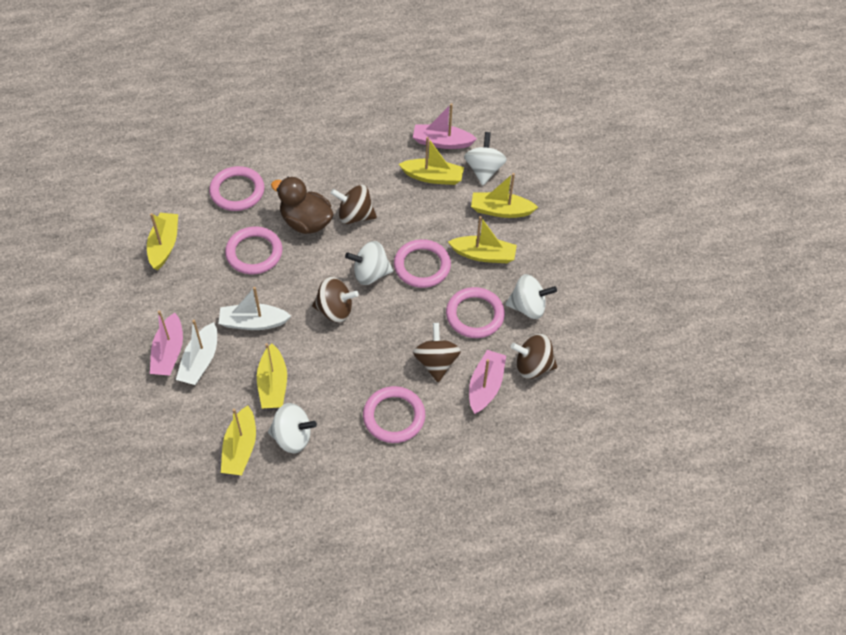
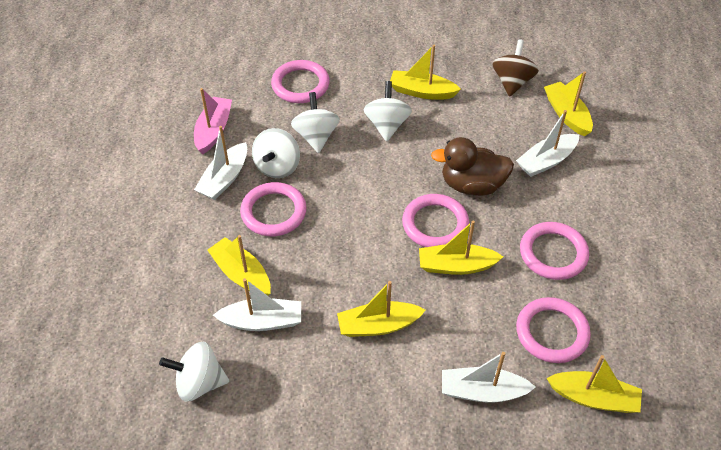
brown spinning top: 4 -> 1
pink boat: 3 -> 1
white boat: 2 -> 4

